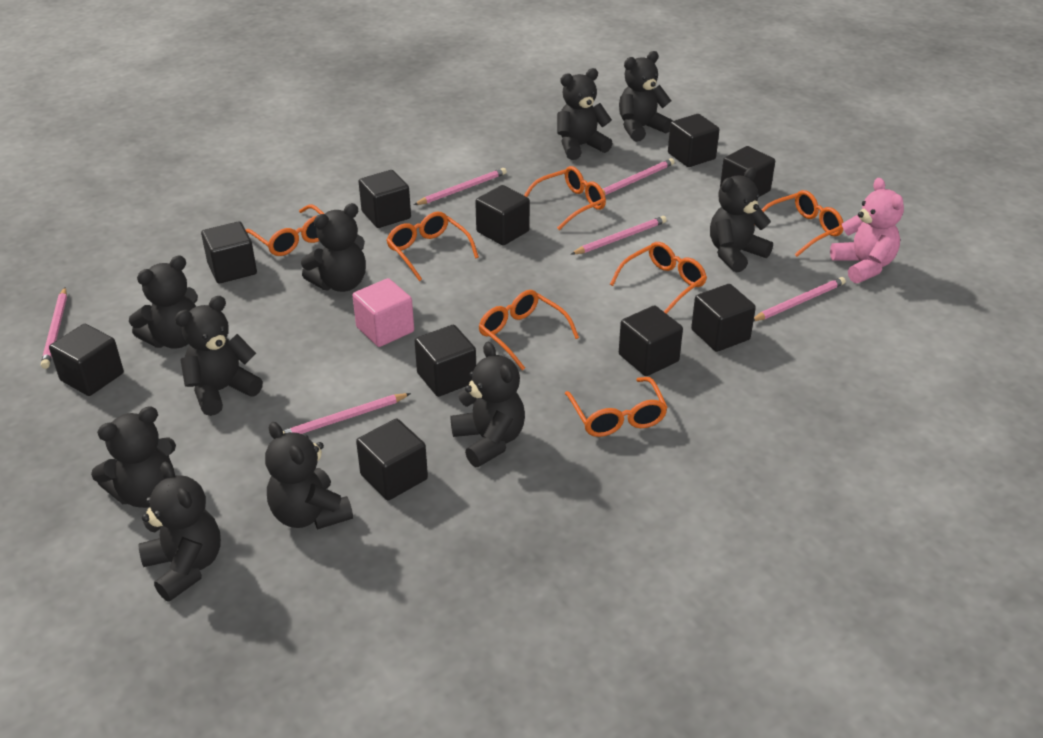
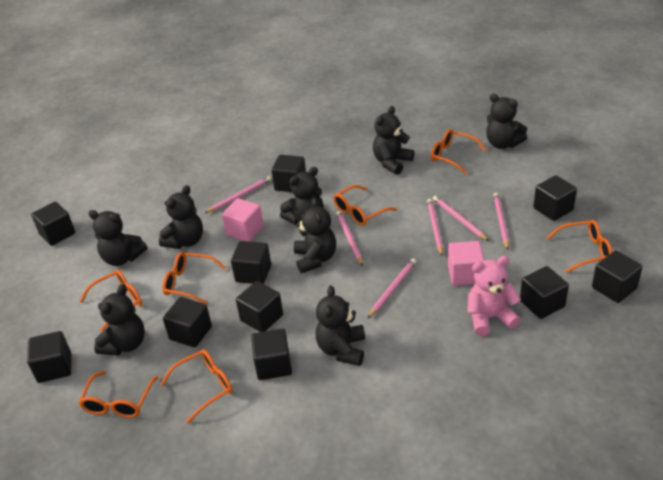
black teddy bear: 10 -> 8
pink cube: 1 -> 2

